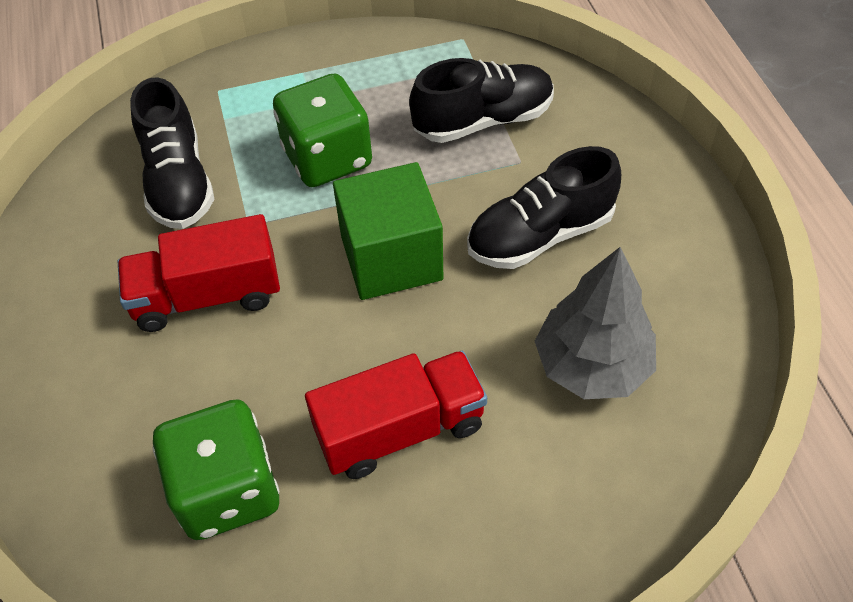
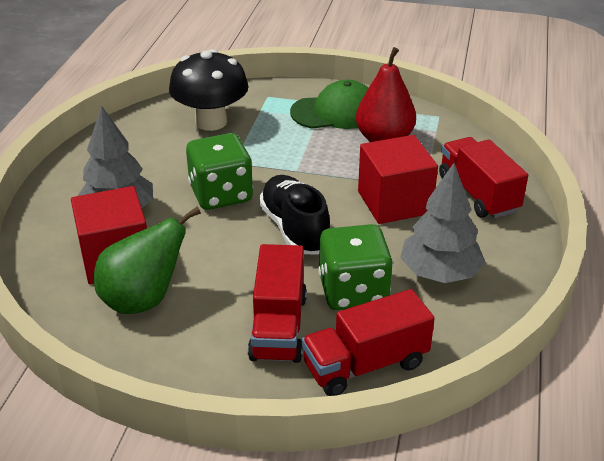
black mushroom: 0 -> 1
black shoe: 3 -> 1
green cap: 0 -> 1
green cube: 1 -> 0
green pear: 0 -> 1
grey tree: 1 -> 2
red cube: 0 -> 2
red pear: 0 -> 1
red truck: 2 -> 3

